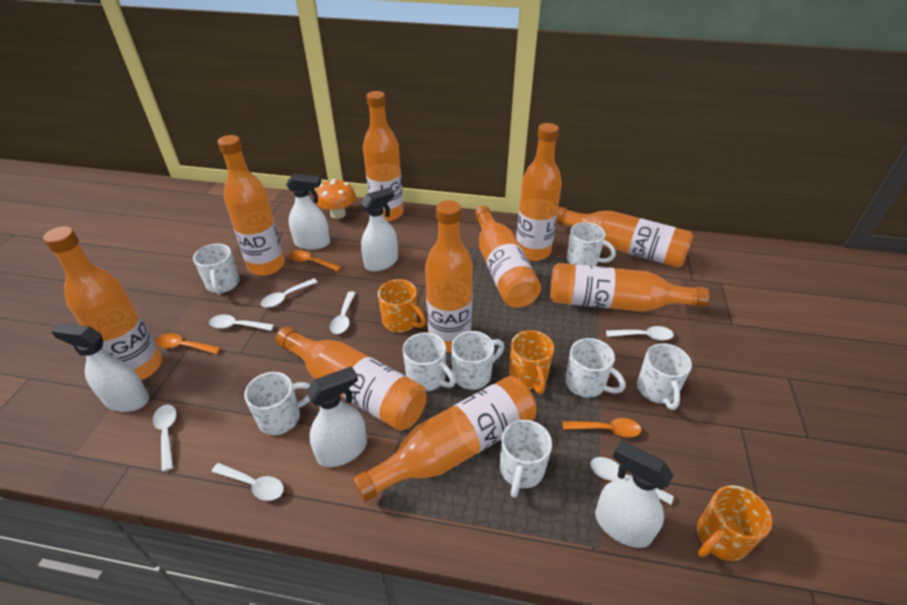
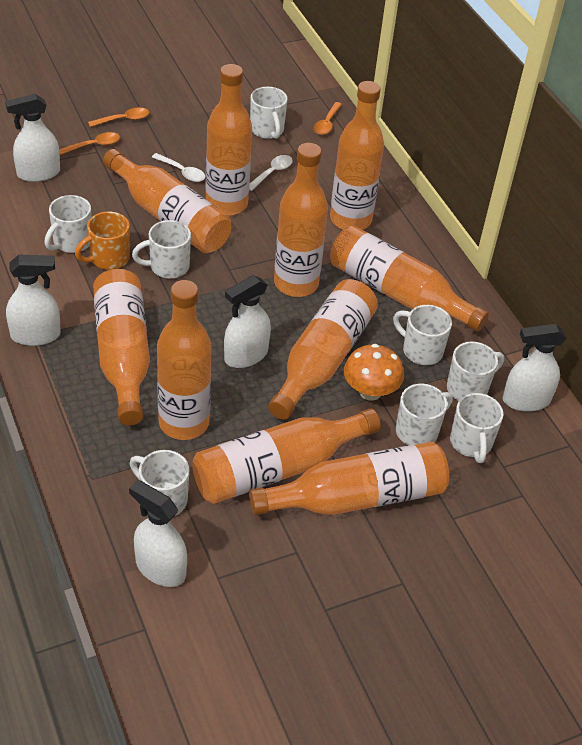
orange mug: 3 -> 1
white spoon: 7 -> 2

